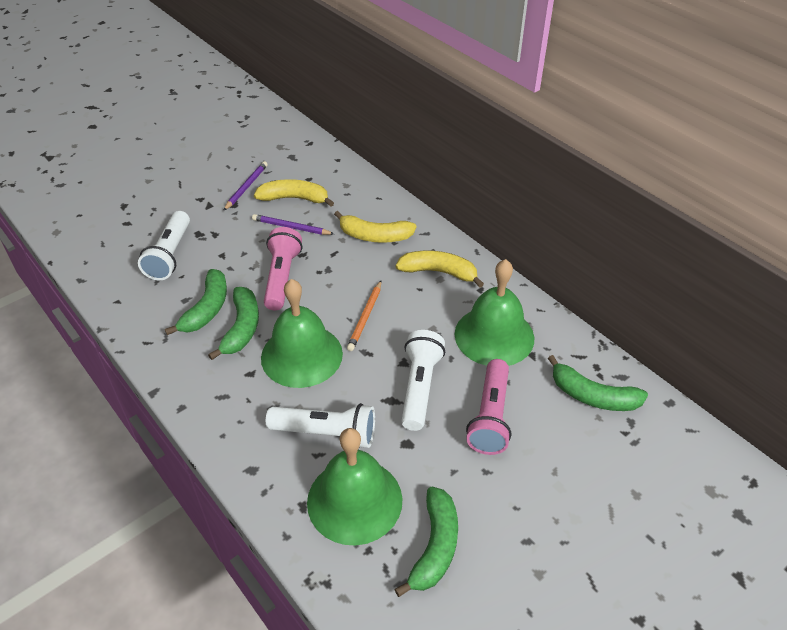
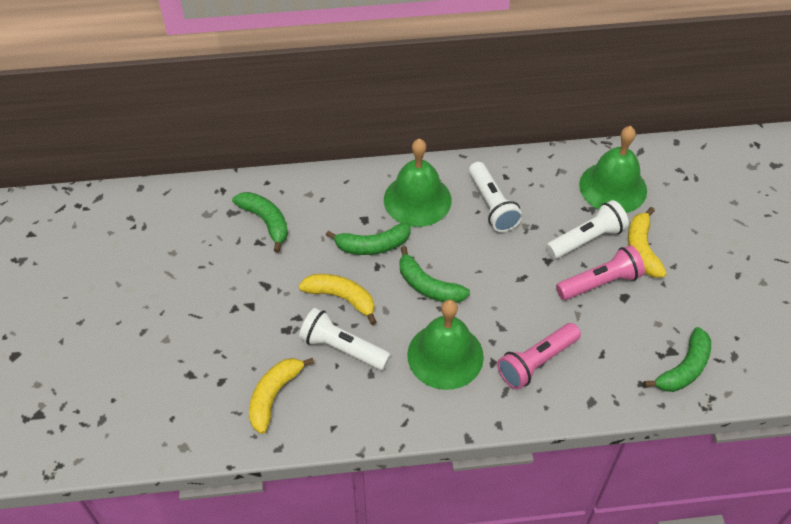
orange pencil: 1 -> 0
purple pencil: 2 -> 0

